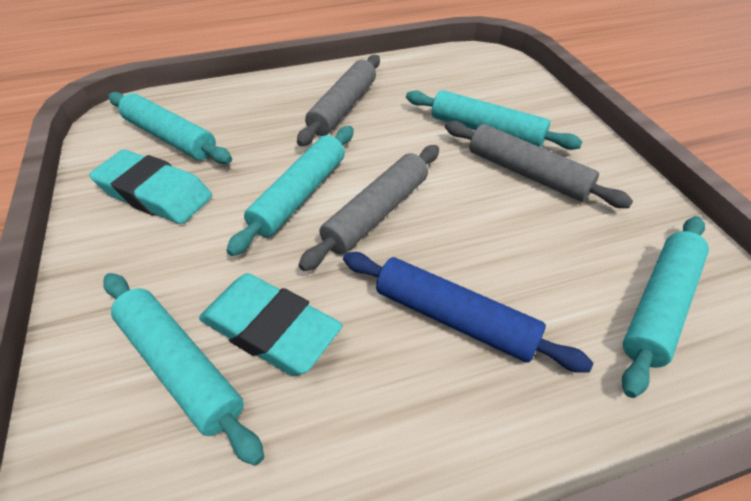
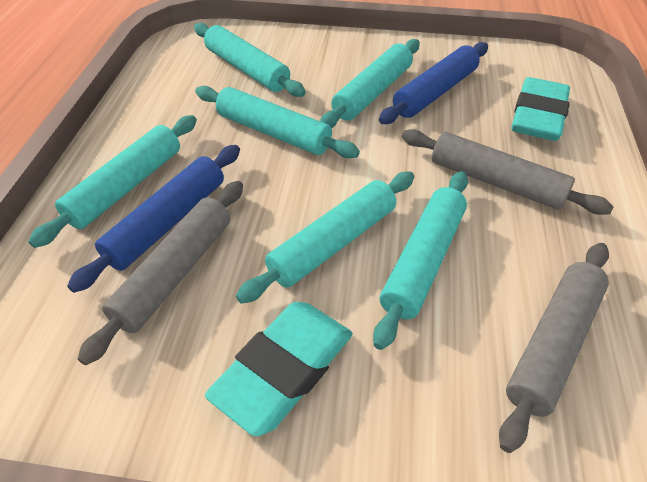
blue rolling pin: 1 -> 2
turquoise rolling pin: 5 -> 6

